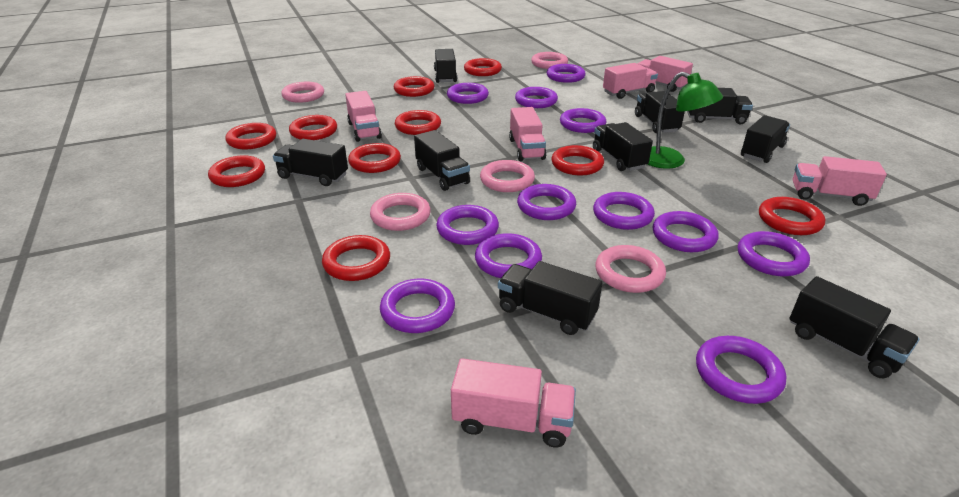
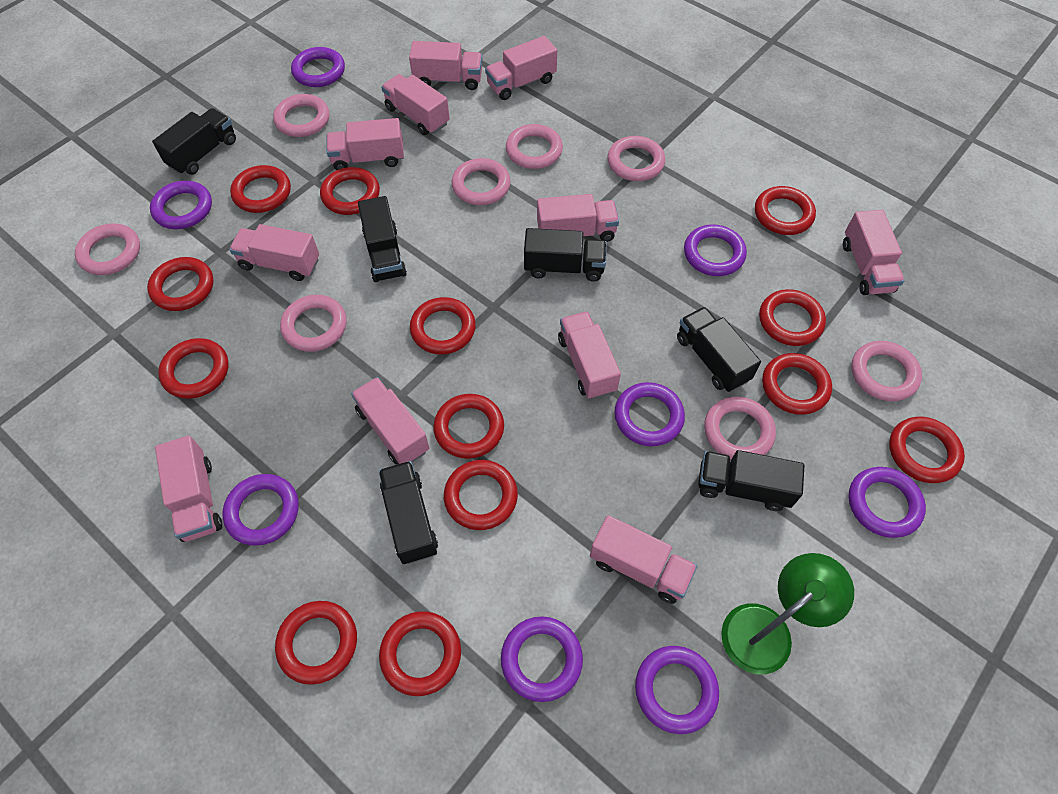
black truck: 9 -> 6
pink ring: 5 -> 8
pink truck: 6 -> 11
purple ring: 12 -> 8
red ring: 10 -> 13

